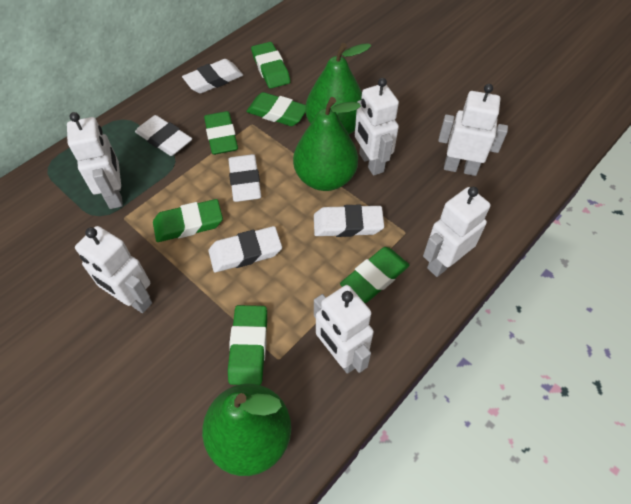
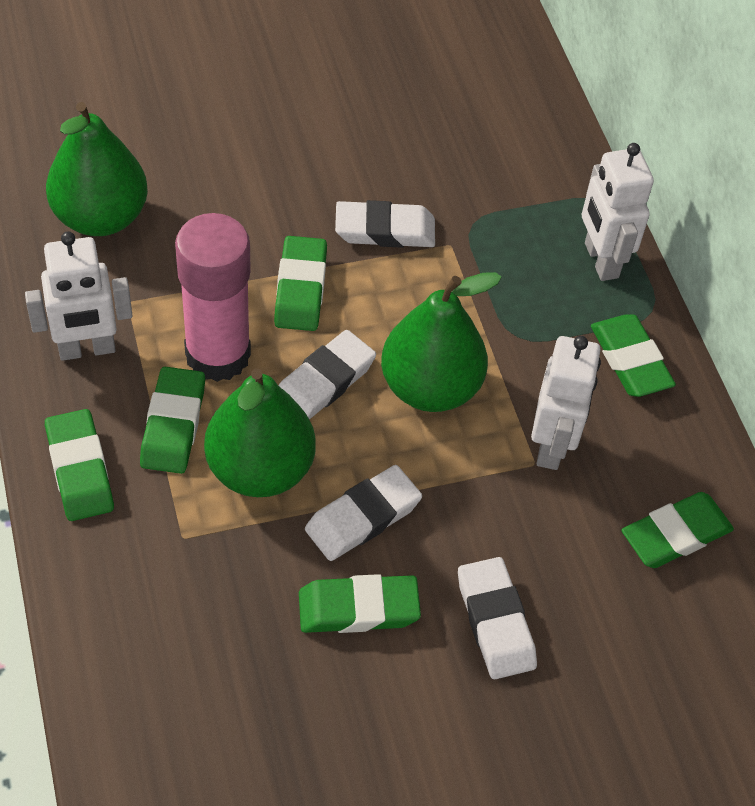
pink glue stick: 0 -> 1
white eraser: 5 -> 4
white robot: 6 -> 3

